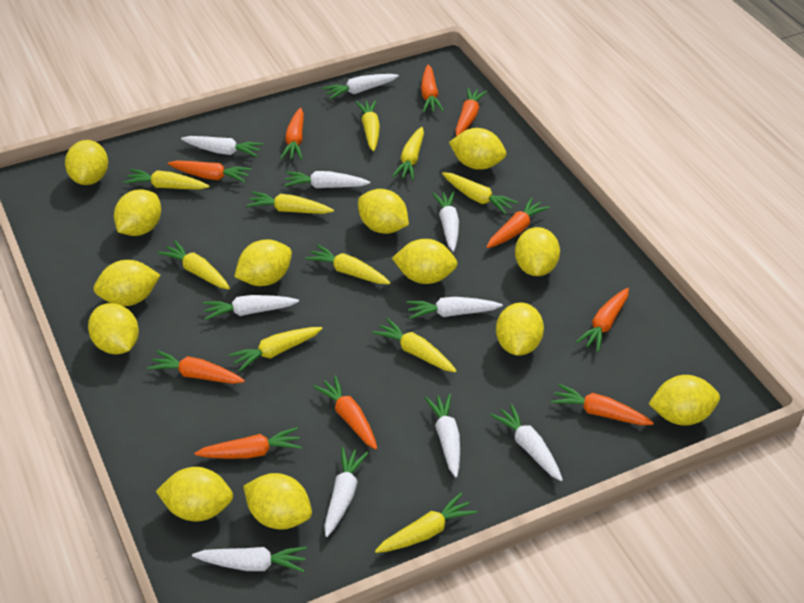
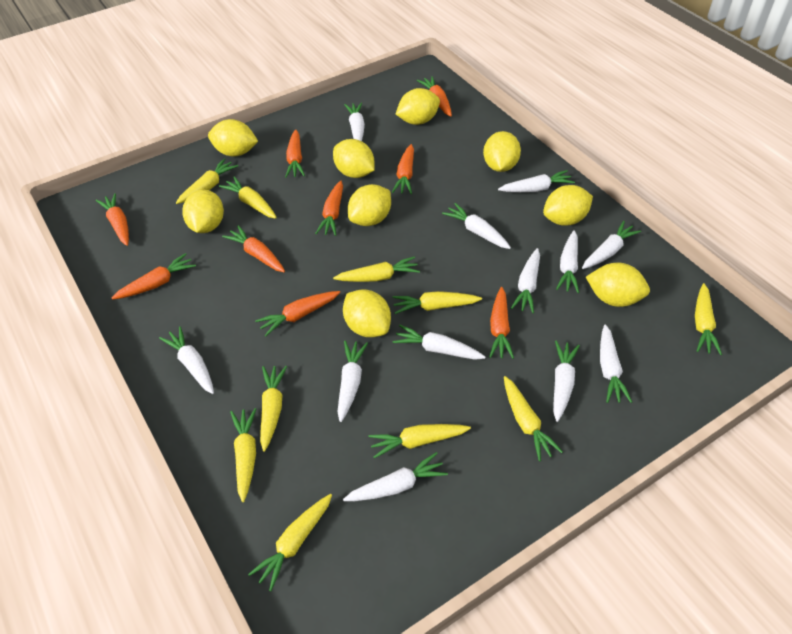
orange carrot: 10 -> 9
white carrot: 10 -> 12
yellow lemon: 13 -> 9

